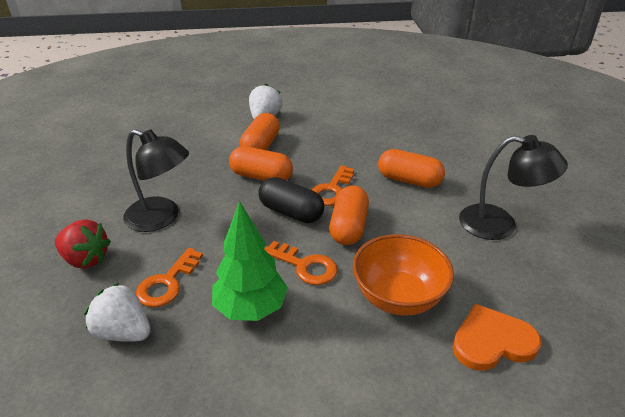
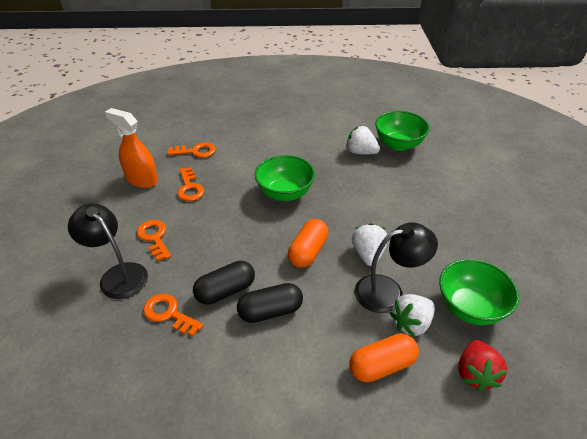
black capsule: 1 -> 2
green bowl: 0 -> 3
green tree: 1 -> 0
orange bowl: 1 -> 0
orange capsule: 4 -> 2
orange heart: 1 -> 0
orange key: 3 -> 4
orange spray bottle: 0 -> 1
white strawberry: 2 -> 3

